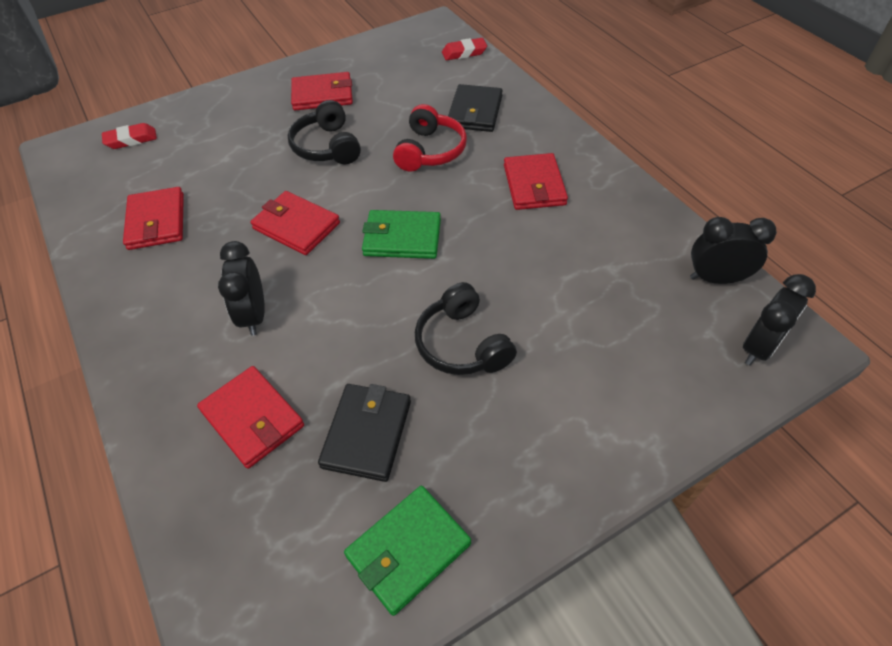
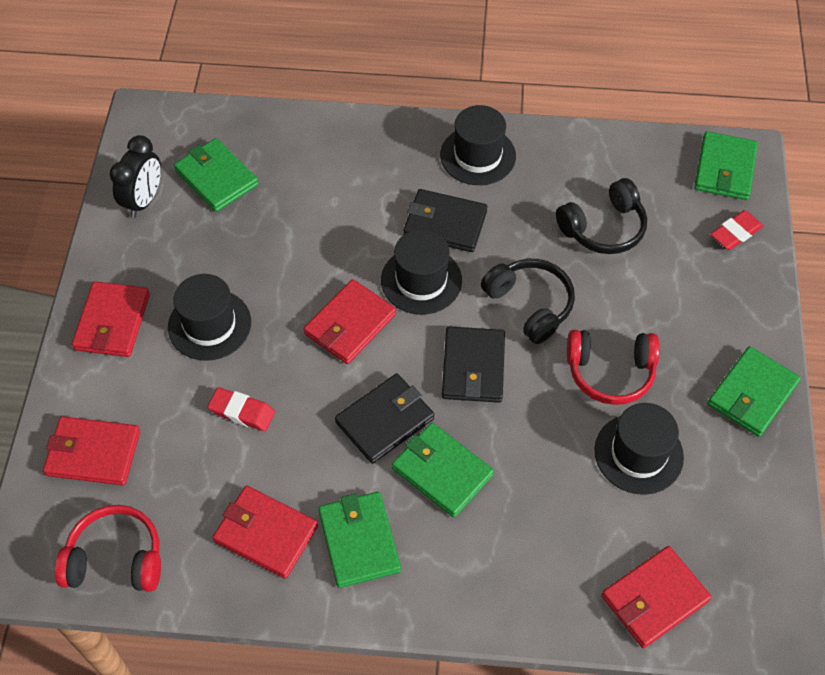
black clock: 3 -> 1
black hat: 0 -> 4
black wallet: 2 -> 3
green wallet: 2 -> 5
red headphones: 1 -> 2

